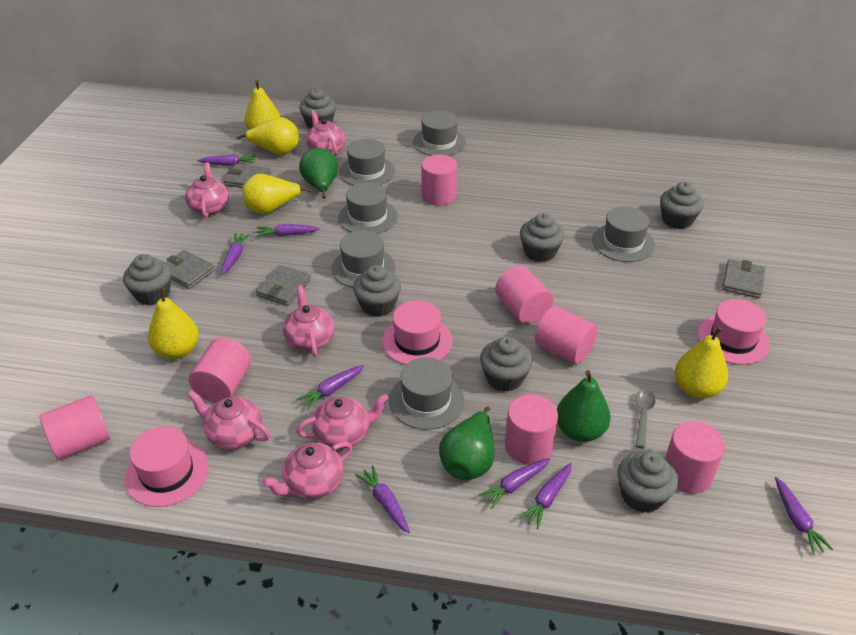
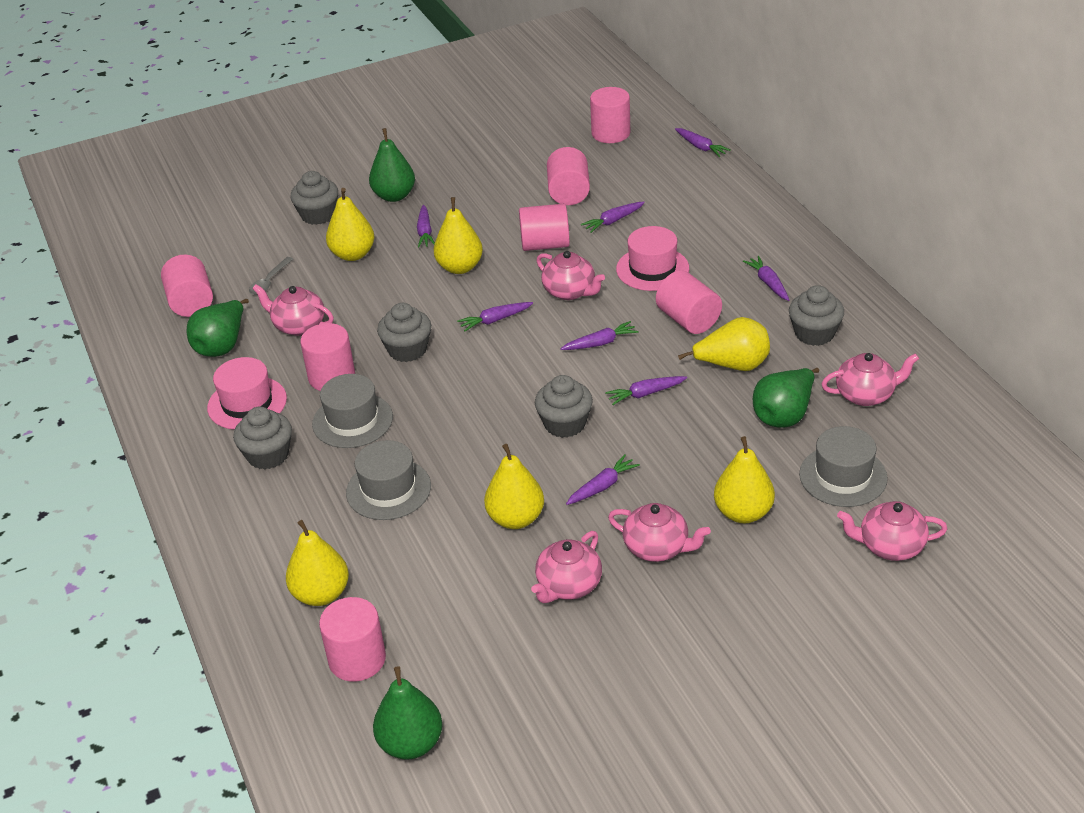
green pear: 3 -> 4
grey cupcake: 7 -> 5
grey hat: 6 -> 3
grey wallet: 4 -> 0
pink hat: 3 -> 2
yellow pear: 5 -> 6

